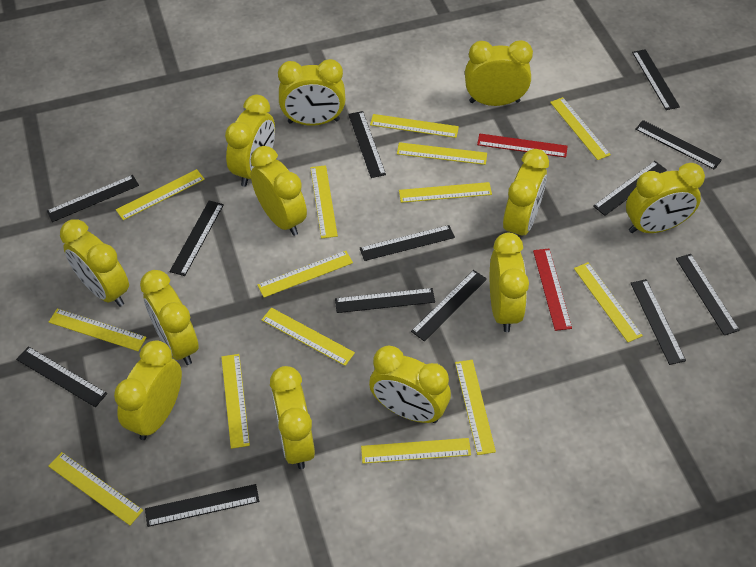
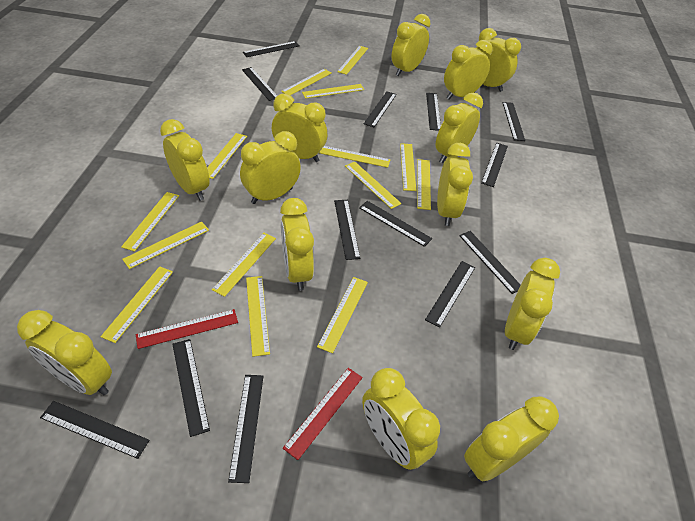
yellow clock: 12 -> 13

